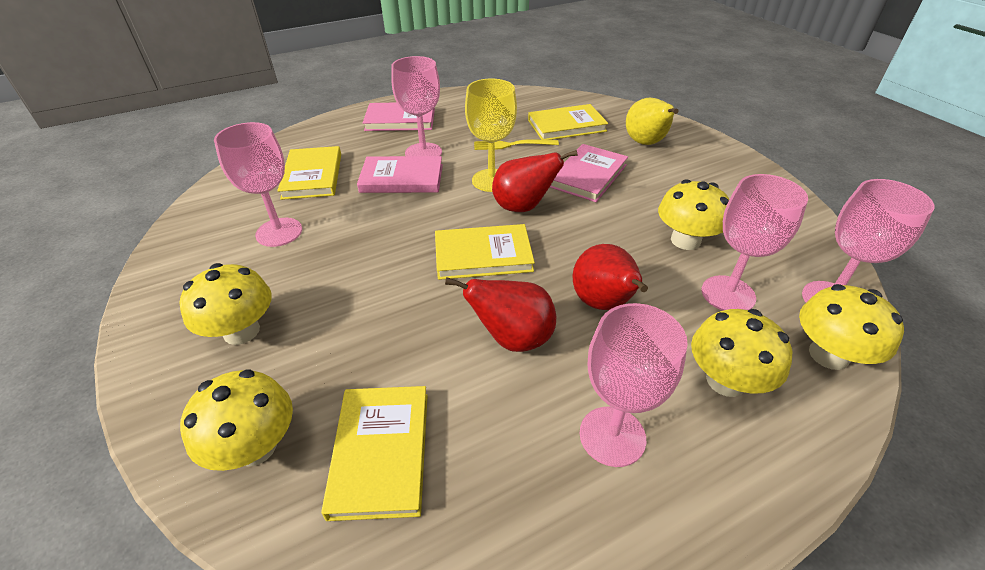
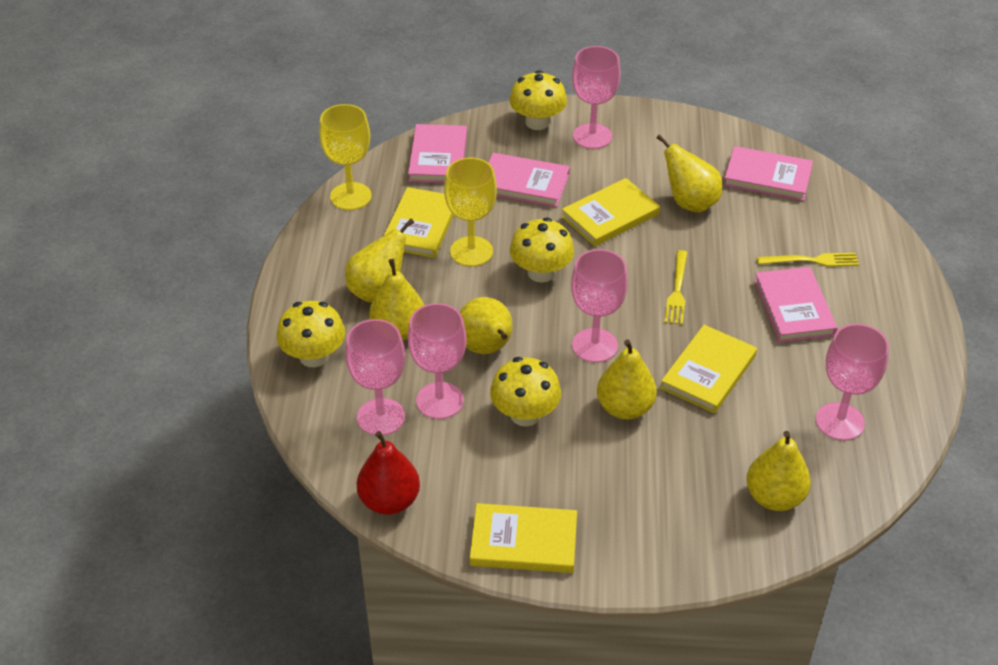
pink book: 3 -> 4
red pear: 3 -> 1
yellow fork: 1 -> 2
yellow goblet: 1 -> 2
yellow mushroom: 5 -> 4
yellow pear: 1 -> 6

